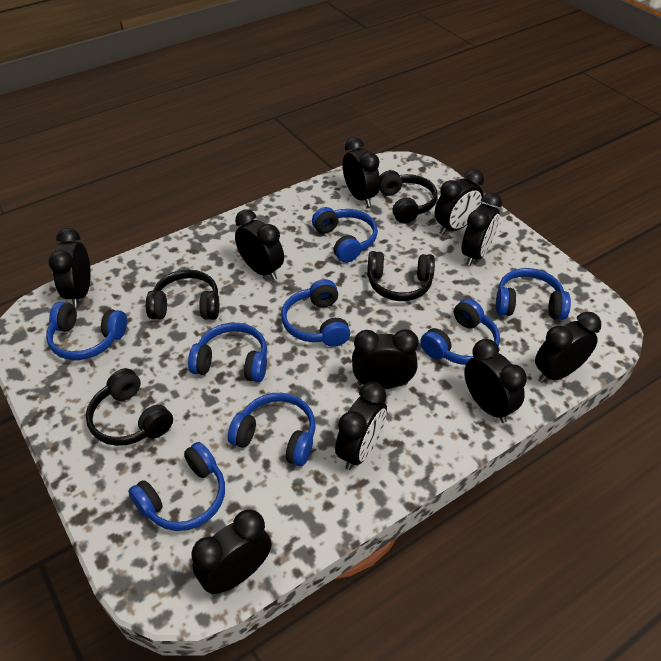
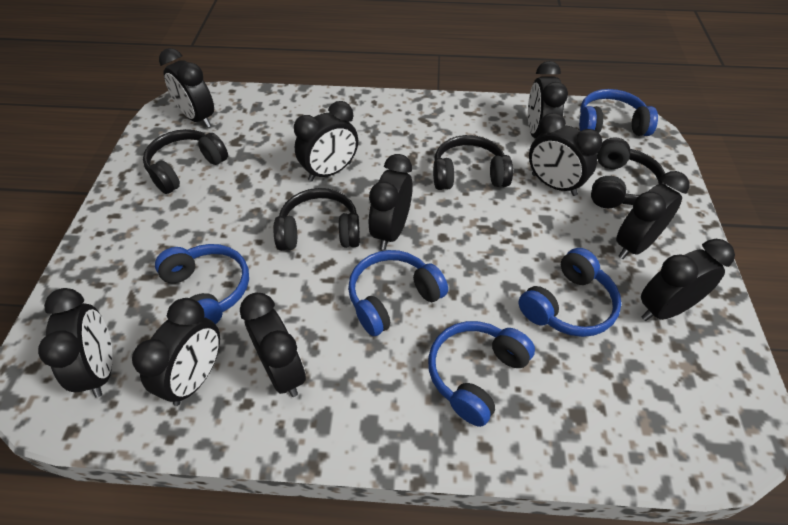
blue headphones: 8 -> 5

